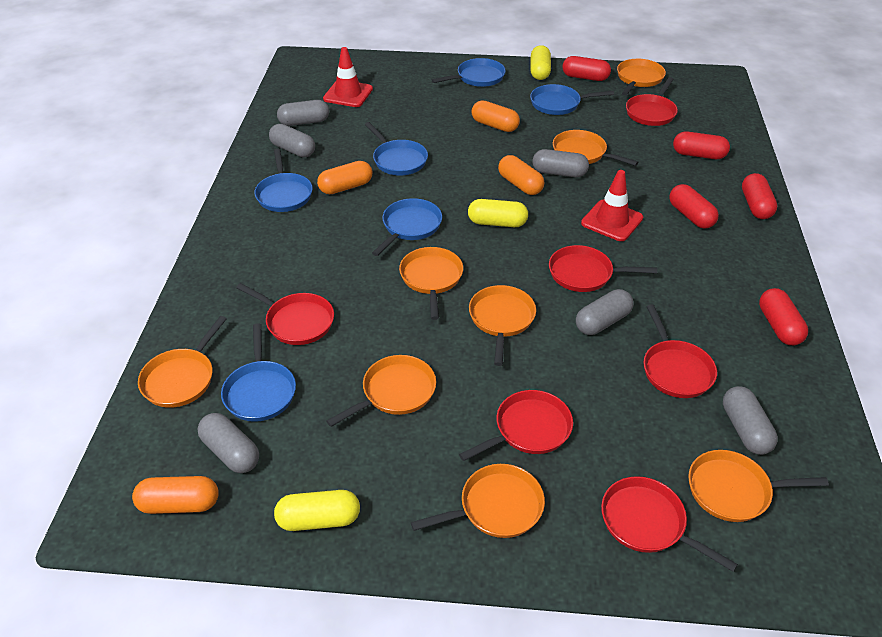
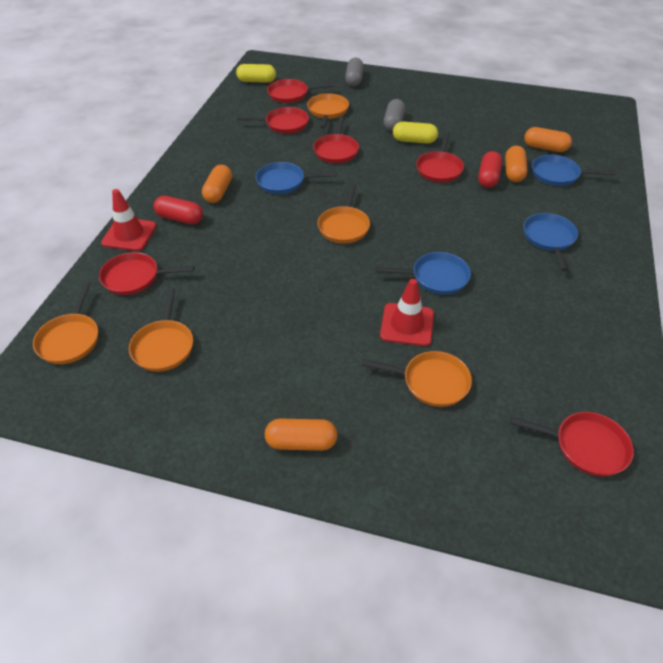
blue pan: 6 -> 4
grey capsule: 6 -> 2
orange pan: 8 -> 5
red capsule: 5 -> 2
yellow capsule: 3 -> 2

